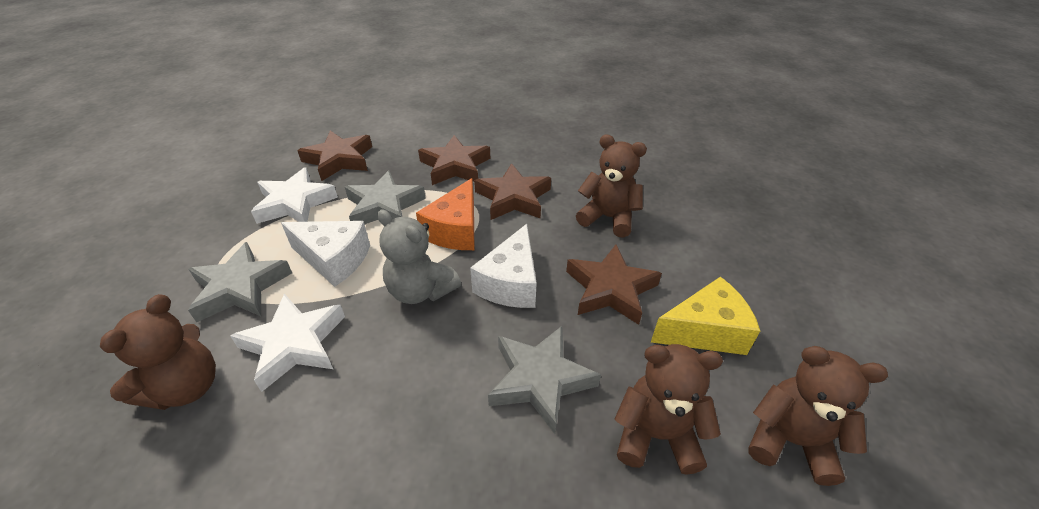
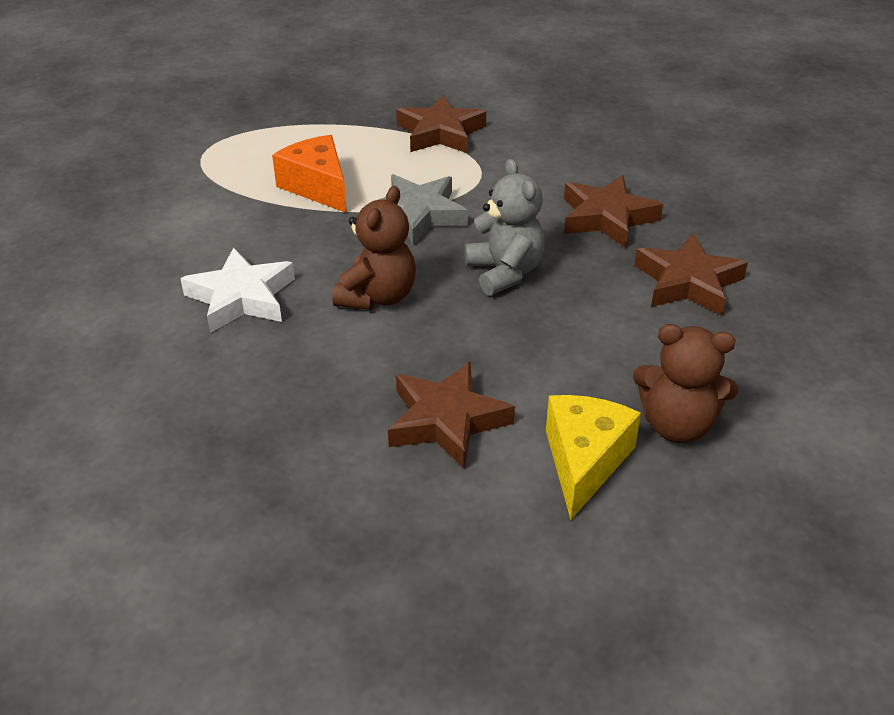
brown teddy bear: 4 -> 2
grey star: 3 -> 1
white cheese: 2 -> 0
white star: 2 -> 1

